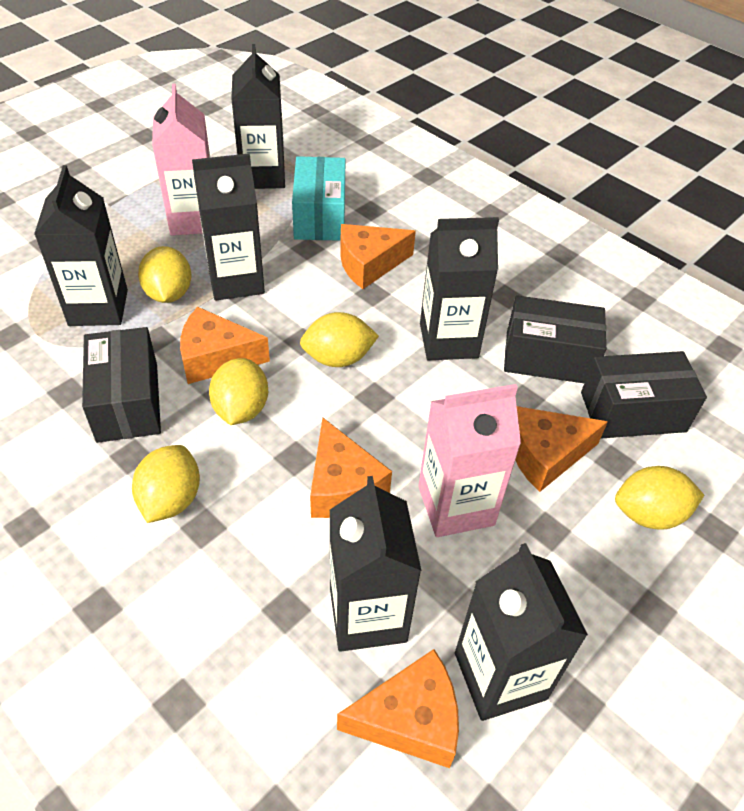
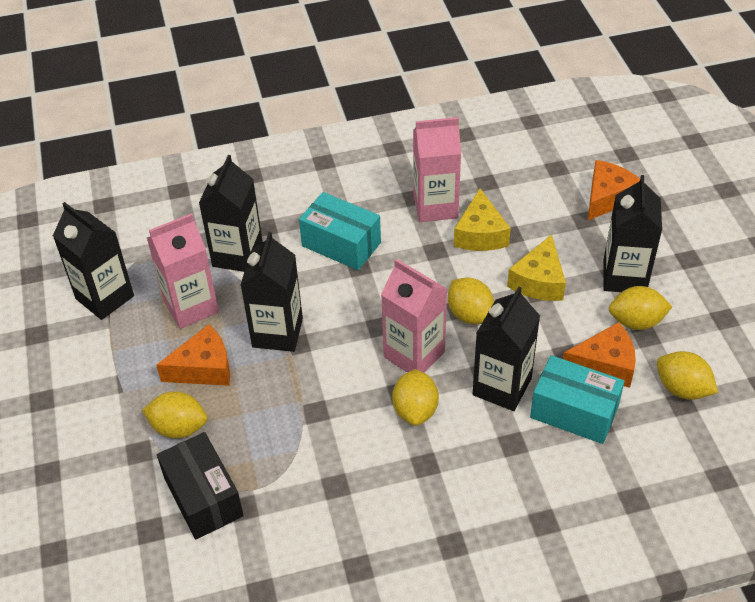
black box: 3 -> 1
black carton: 6 -> 5
orange cheese: 5 -> 3
pink carton: 2 -> 3
turquoise box: 1 -> 2
yellow cheese: 0 -> 2

